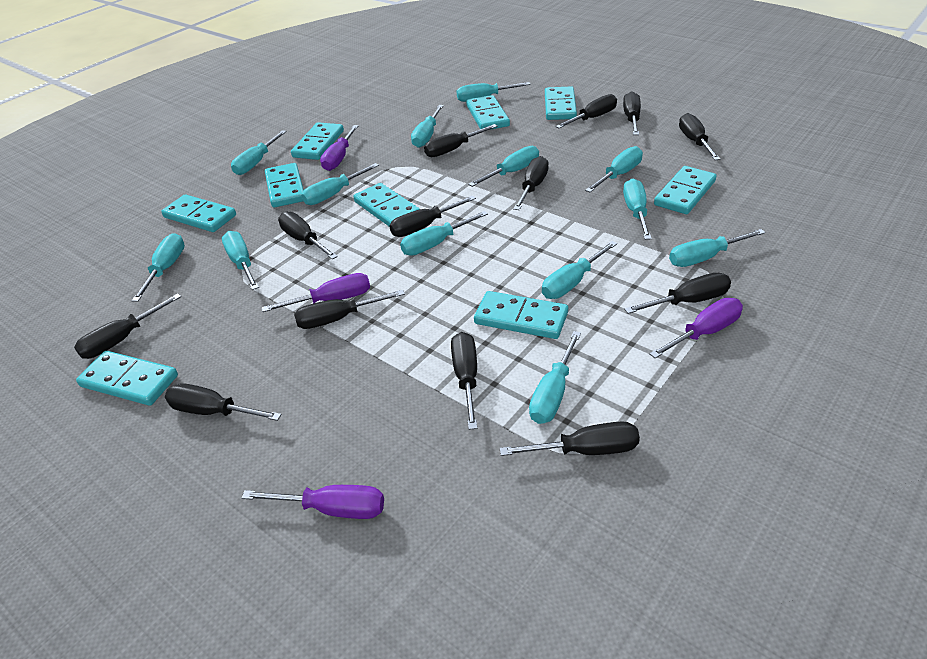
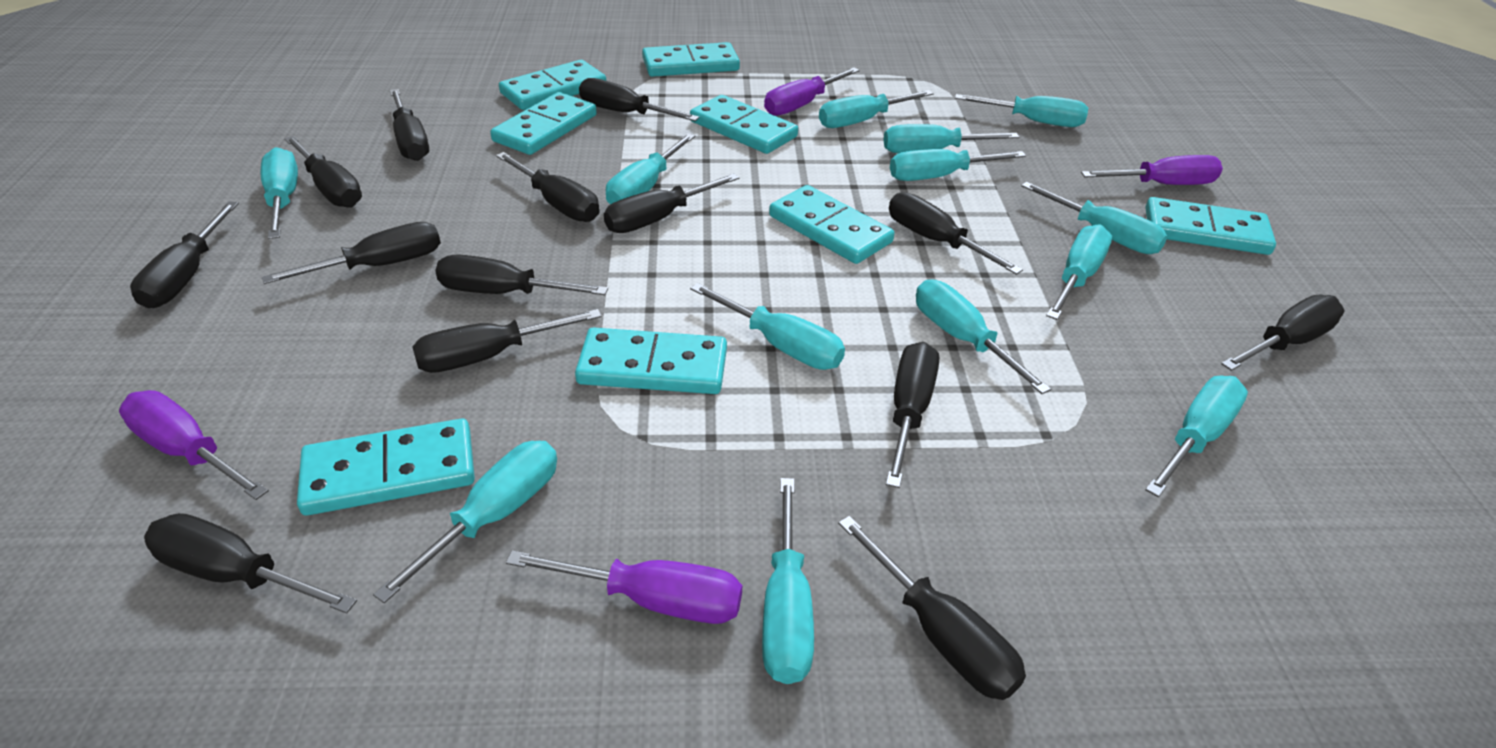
black screwdriver: 13 -> 14
turquoise domino: 9 -> 8

